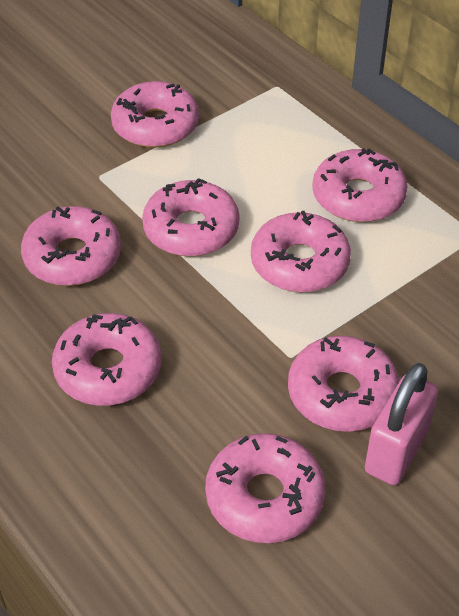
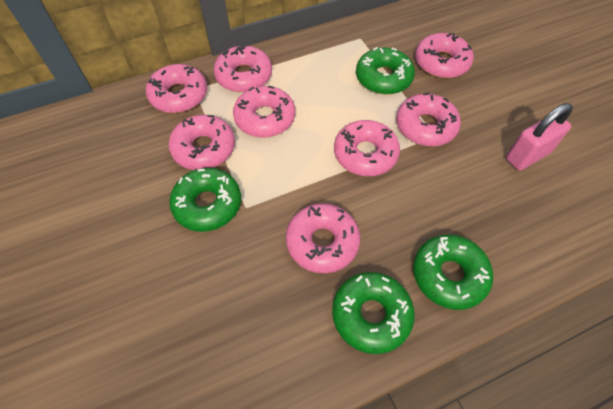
green donut: 0 -> 4

